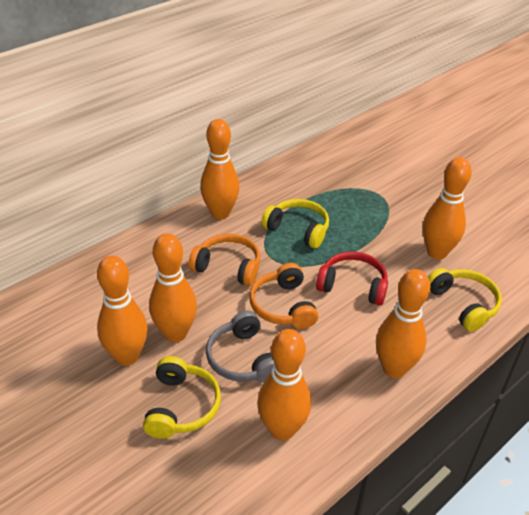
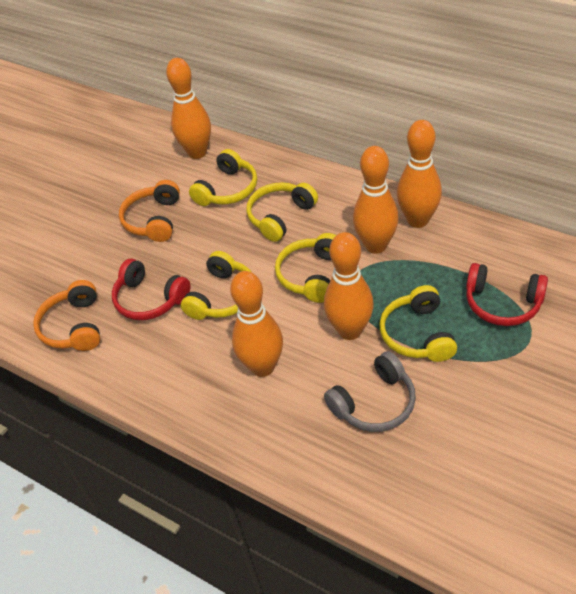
orange bowling pin: 6 -> 5
red headphones: 1 -> 2
yellow headphones: 3 -> 5

